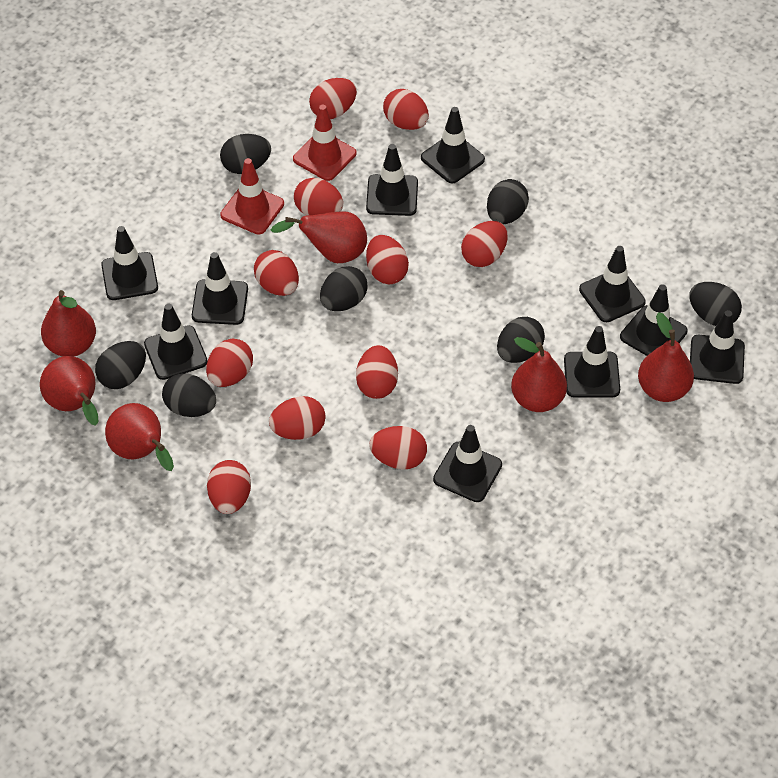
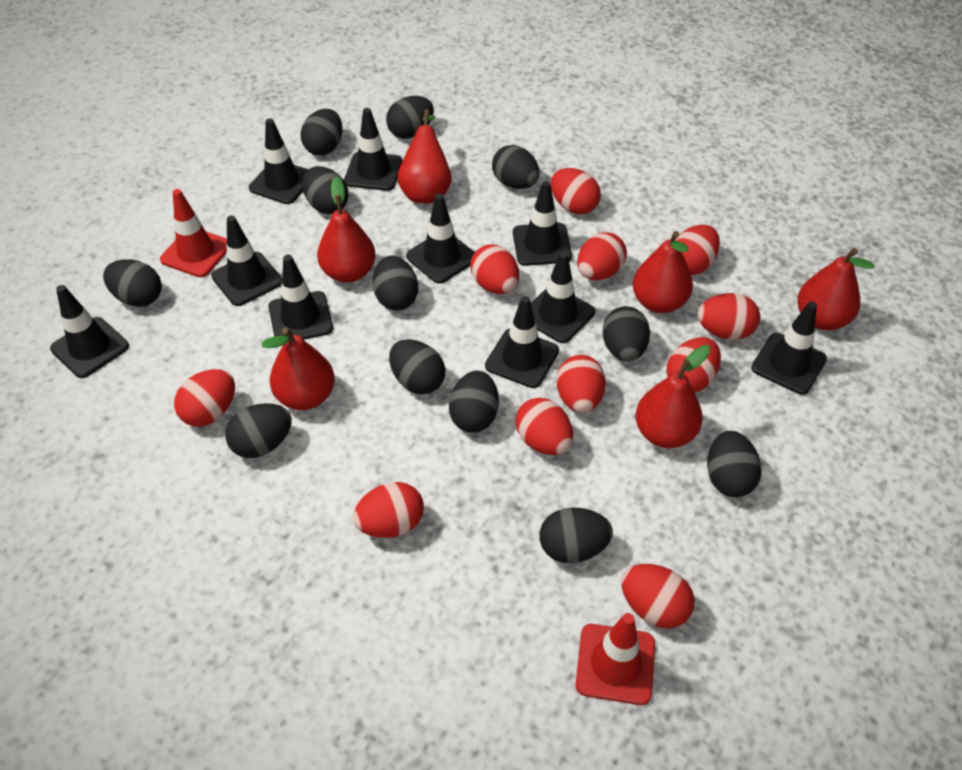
black egg: 7 -> 12

